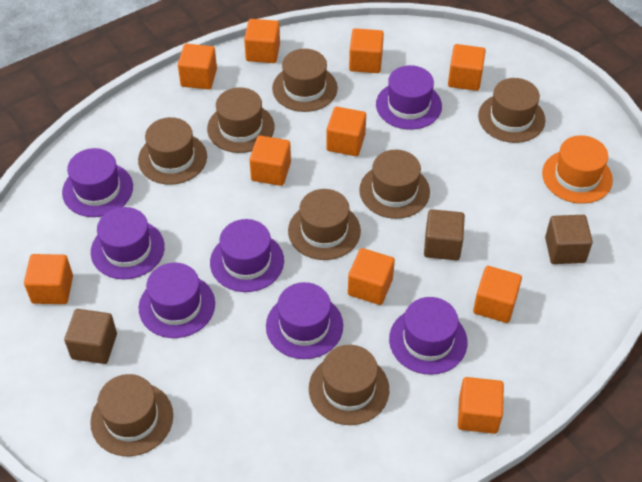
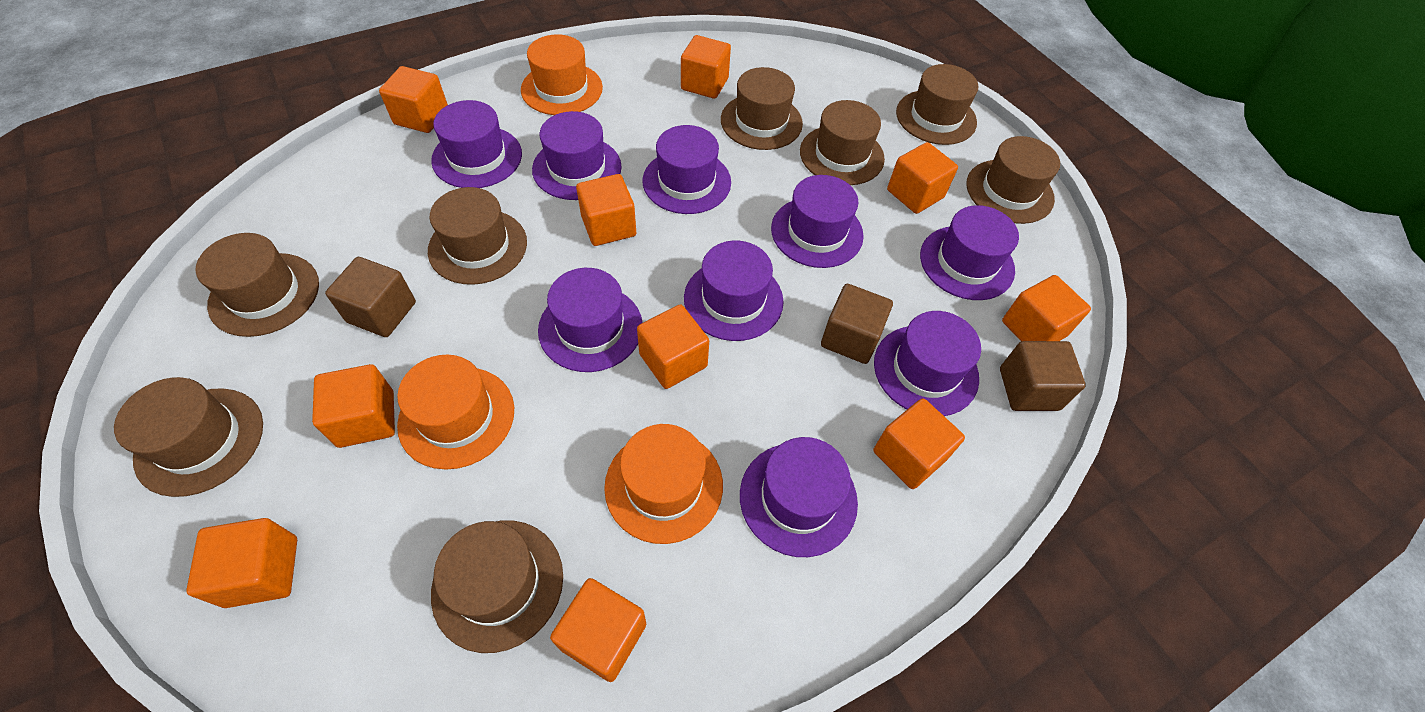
orange hat: 1 -> 3
purple hat: 7 -> 9

